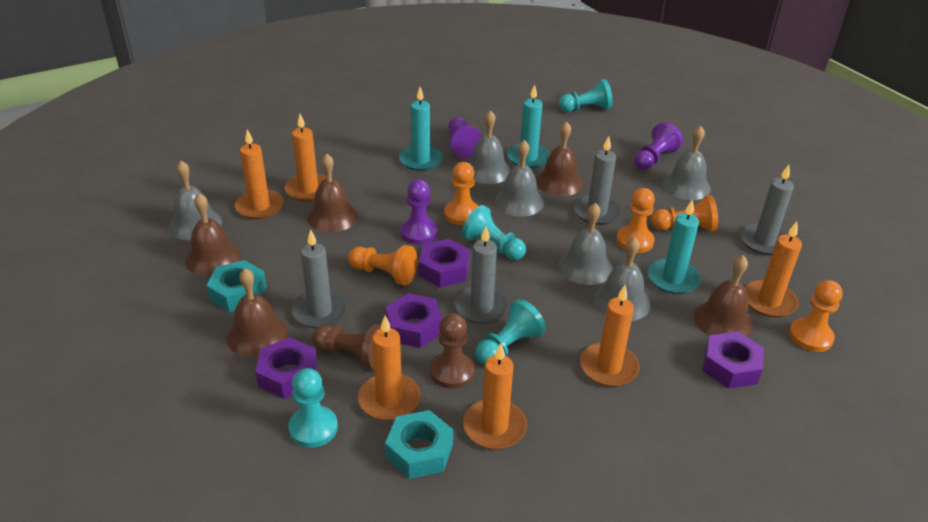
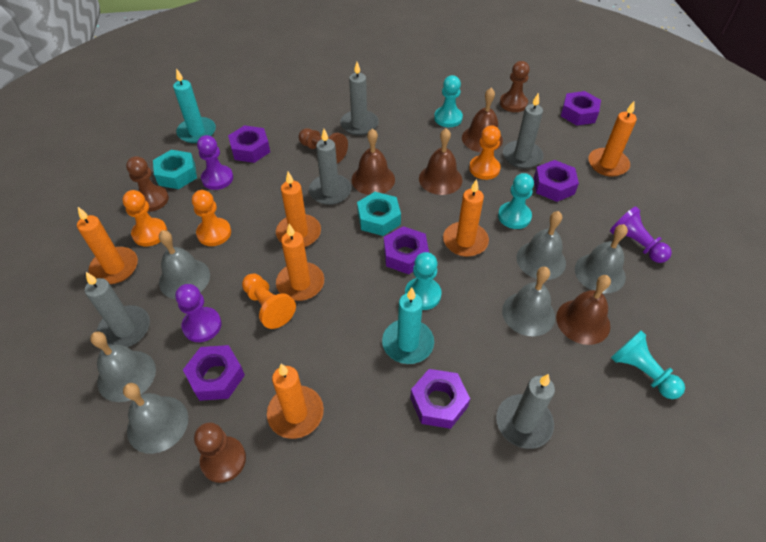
brown bell: 5 -> 4
brown pawn: 2 -> 4
grey candle: 4 -> 5
orange pawn: 5 -> 4
purple nut: 4 -> 6
turquoise candle: 3 -> 2

